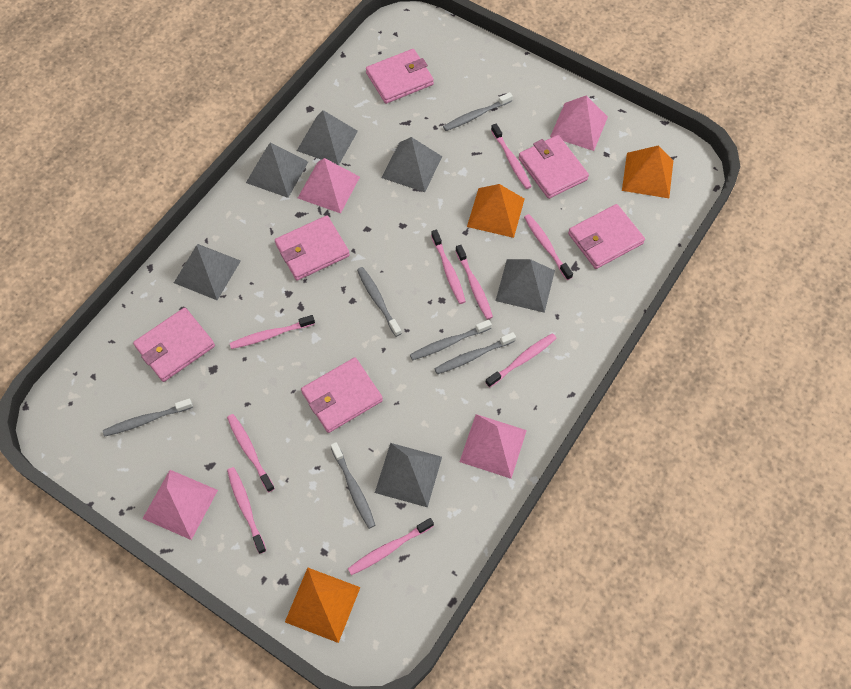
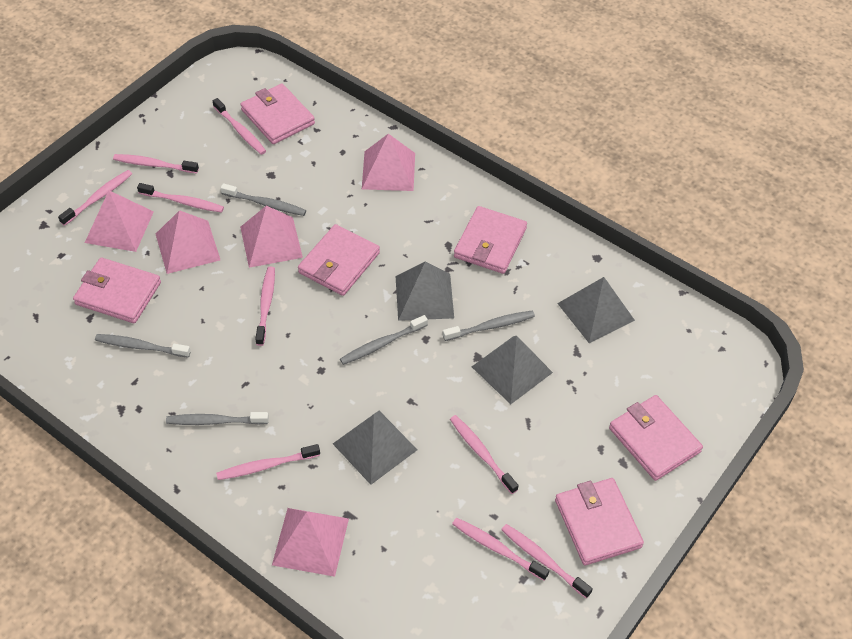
grey pyramid: 6 -> 4
grey toothbrush: 6 -> 5
orange pyramid: 3 -> 0
pink pyramid: 4 -> 5

